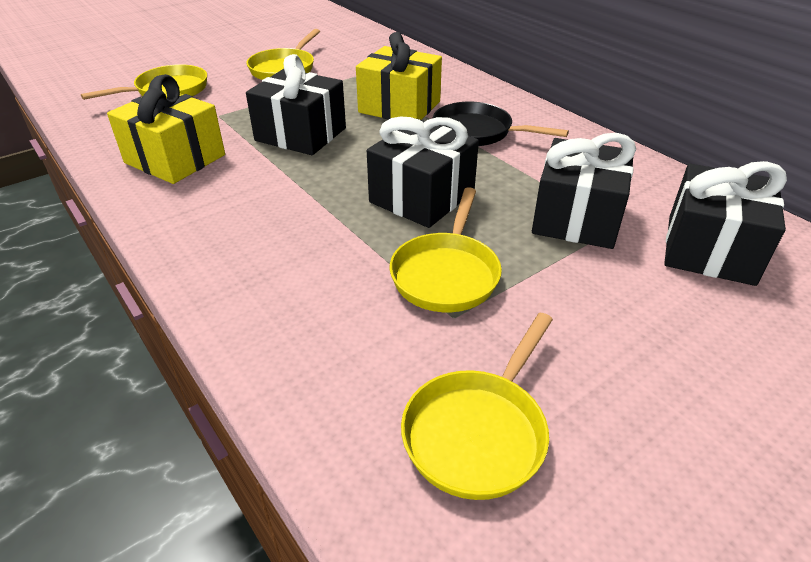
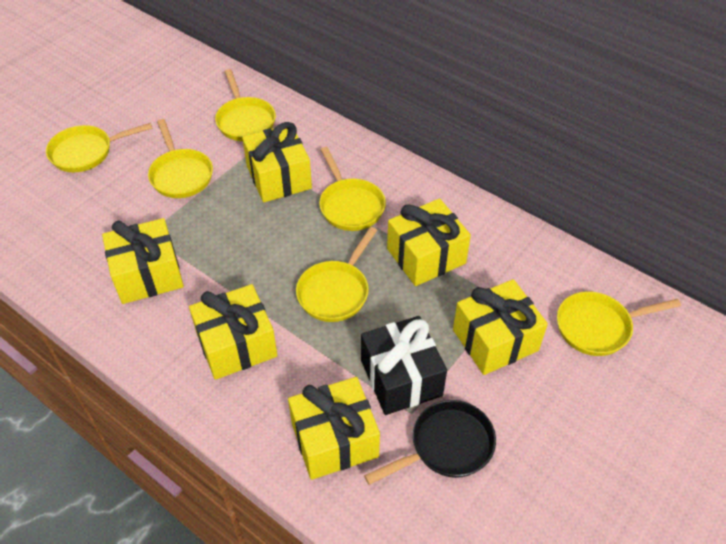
black gift: 4 -> 1
yellow gift: 2 -> 6
yellow pan: 4 -> 6

